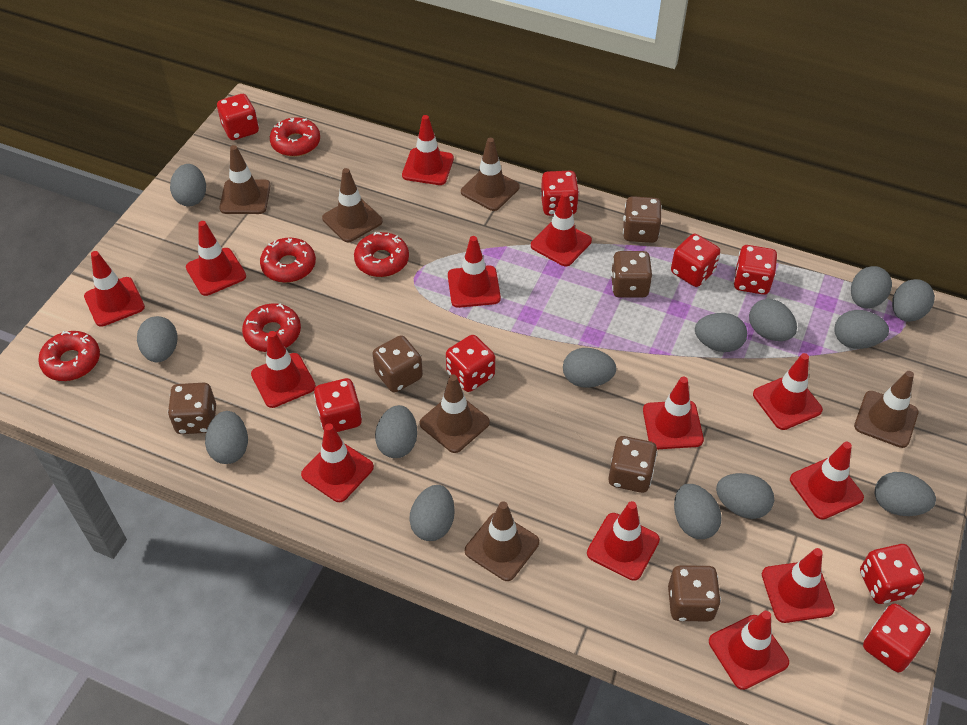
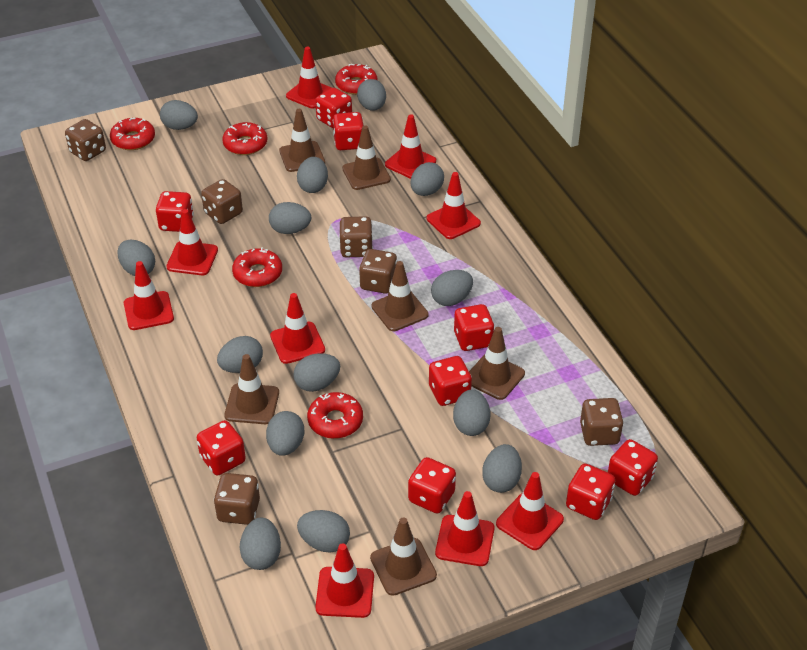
red dice: 8 -> 9
red traffic cone: 13 -> 9

